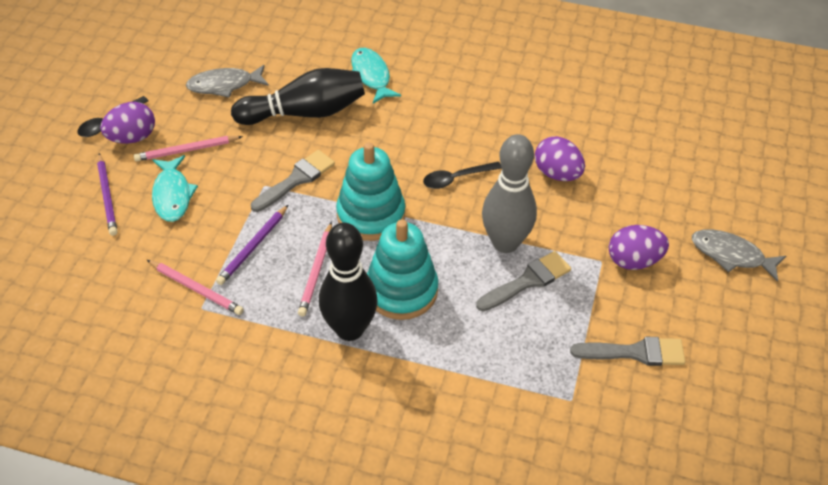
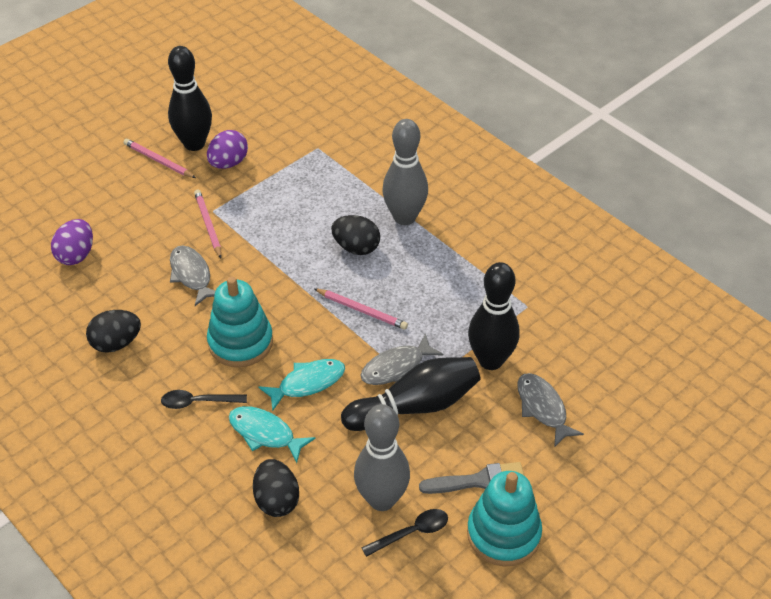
black bowling pin: 2 -> 3
black egg: 0 -> 3
grey bowling pin: 1 -> 2
grey brush: 3 -> 1
grey fish: 2 -> 3
purple egg: 3 -> 2
purple pencil: 2 -> 0

